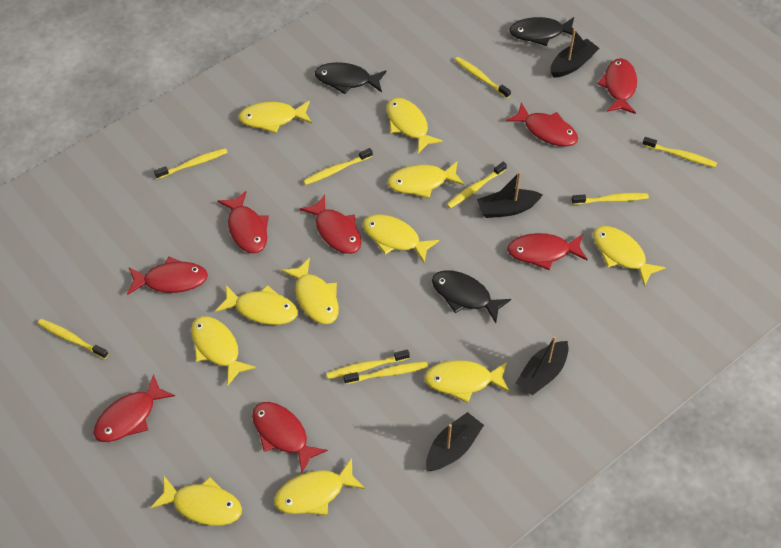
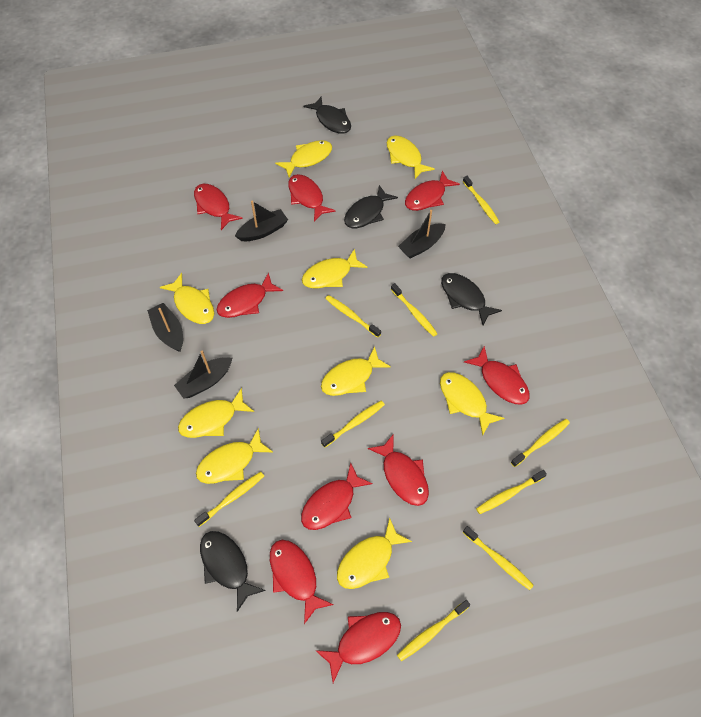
black fish: 3 -> 4
red fish: 8 -> 9
yellow fish: 11 -> 9

